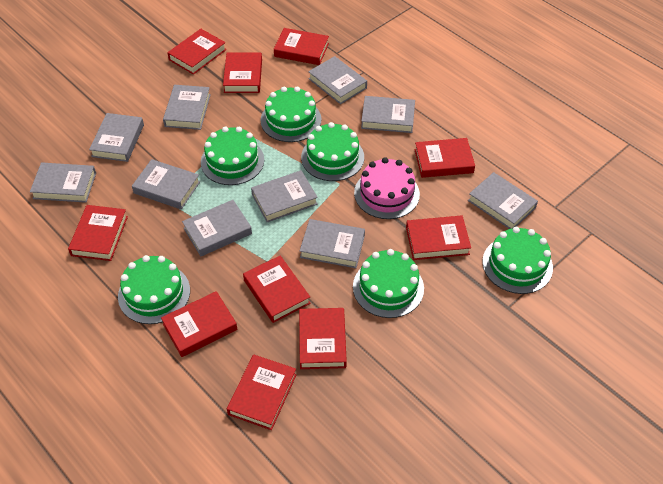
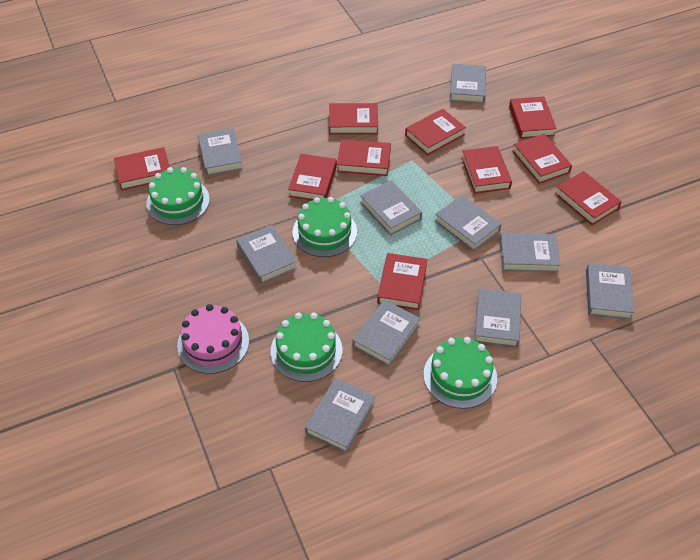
green cake: 6 -> 4

